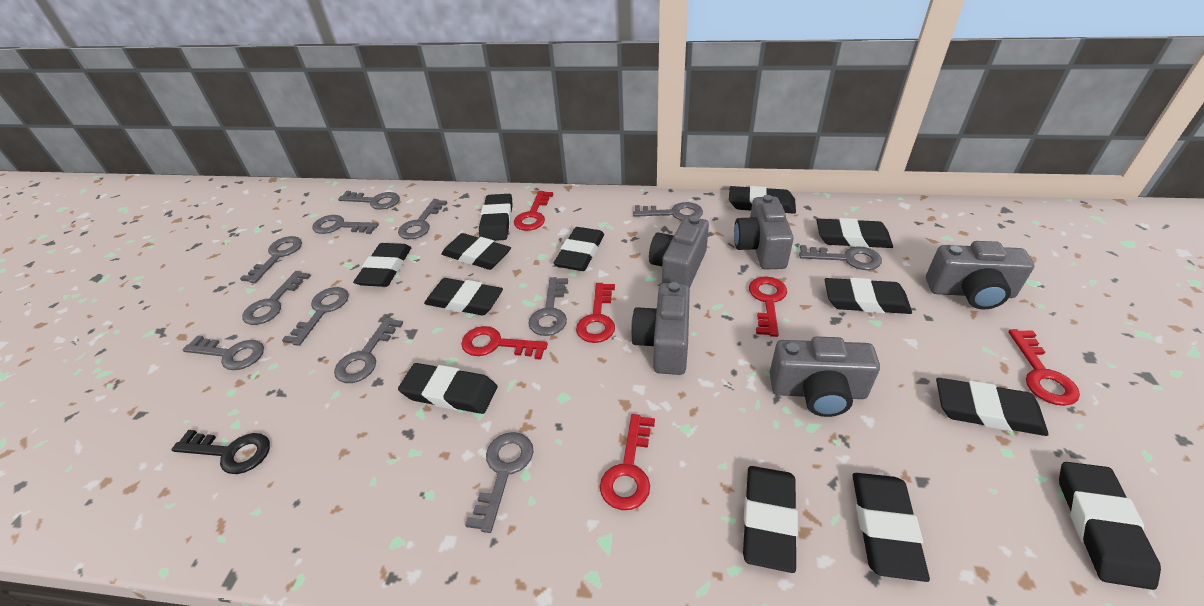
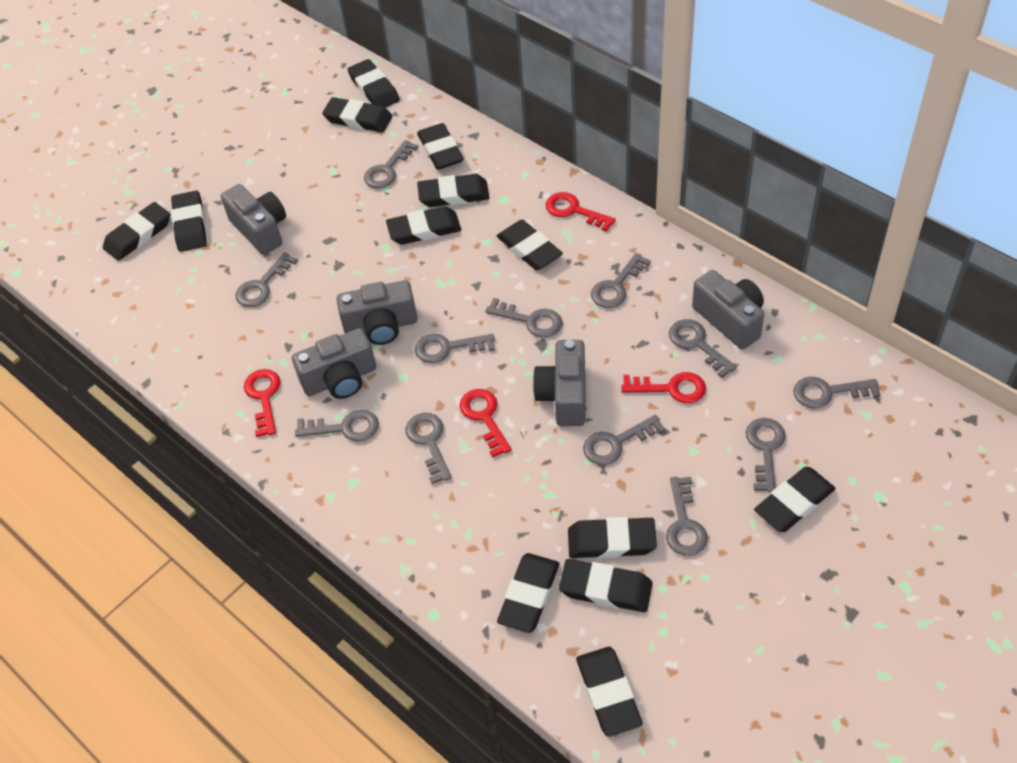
black key: 1 -> 0
red key: 6 -> 4

